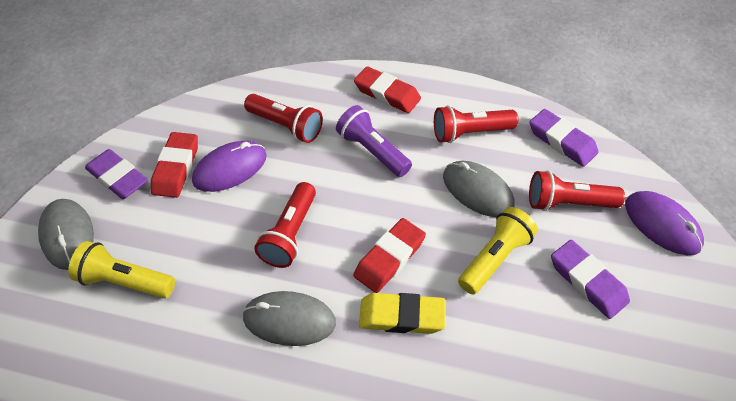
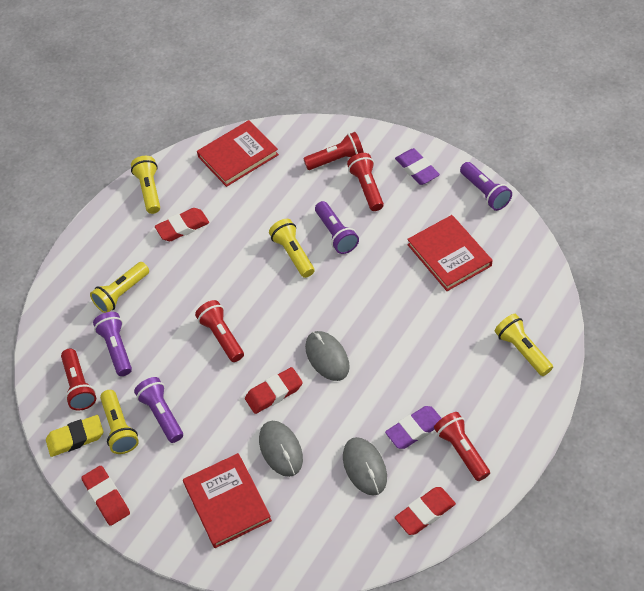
purple eraser: 3 -> 2
purple flashlight: 1 -> 4
purple mouse: 2 -> 0
red book: 0 -> 3
red eraser: 3 -> 4
red flashlight: 4 -> 5
yellow flashlight: 2 -> 5

